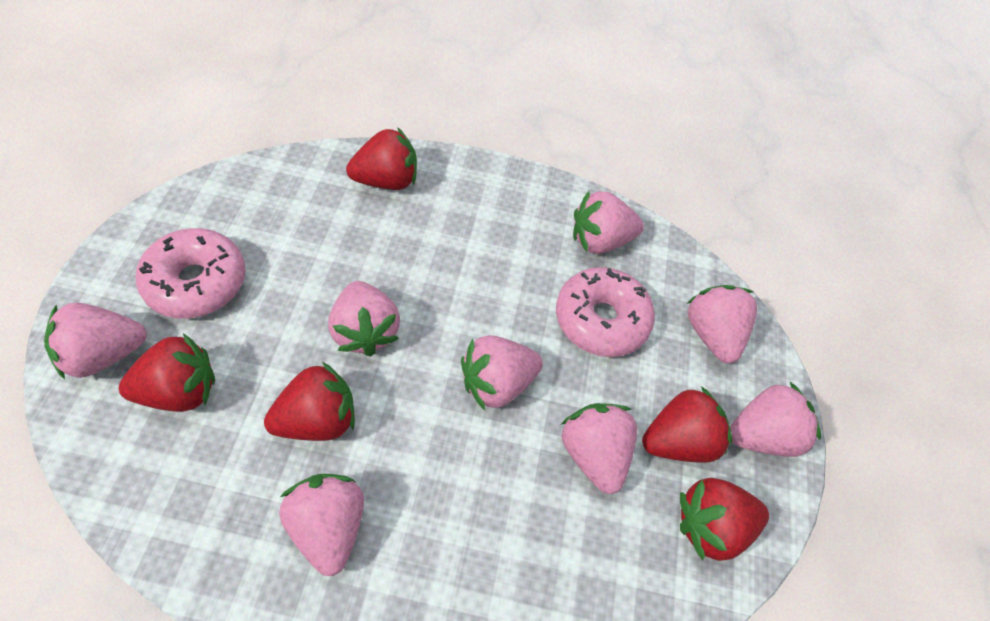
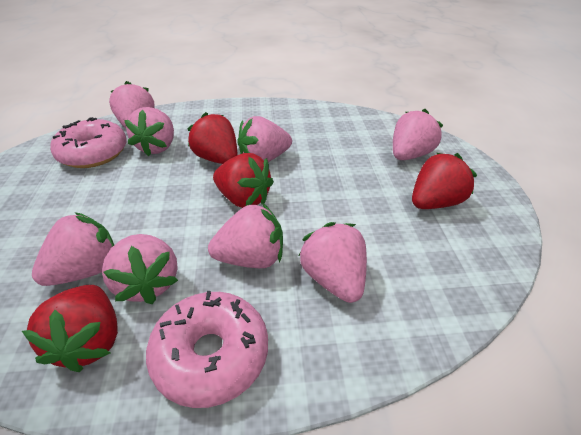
red strawberry: 5 -> 4

